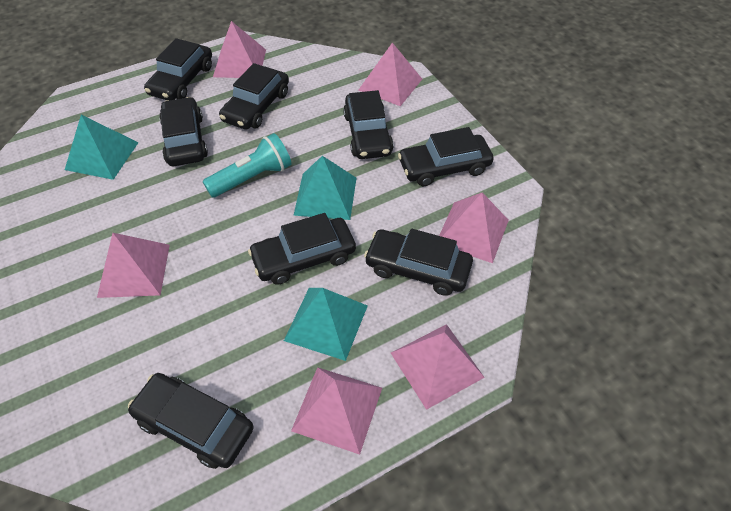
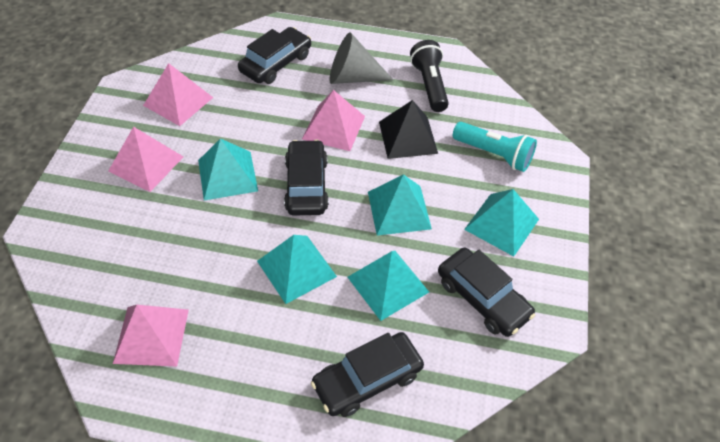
black car: 8 -> 4
black flashlight: 0 -> 1
black pyramid: 0 -> 1
grey cone: 0 -> 1
pink pyramid: 6 -> 4
turquoise pyramid: 3 -> 5

